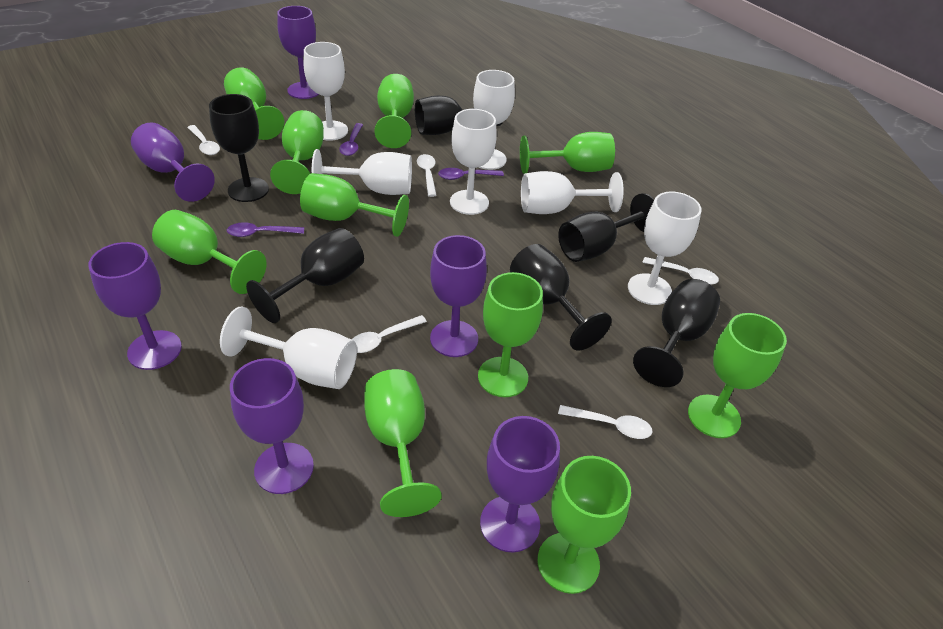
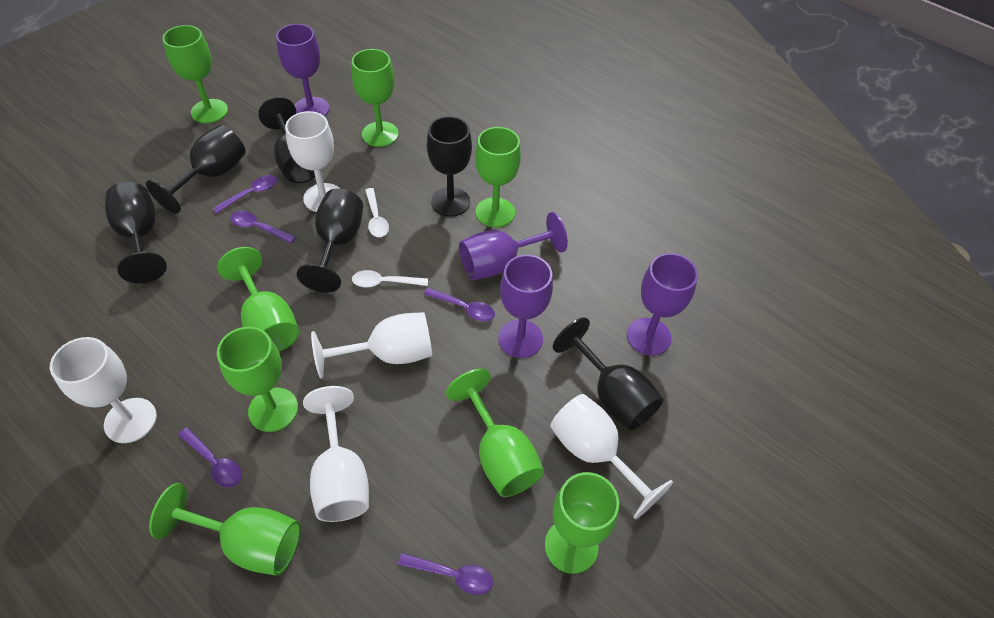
green goblet: 10 -> 8
purple goblet: 6 -> 4
purple spoon: 3 -> 5
white goblet: 7 -> 5
white spoon: 5 -> 2

